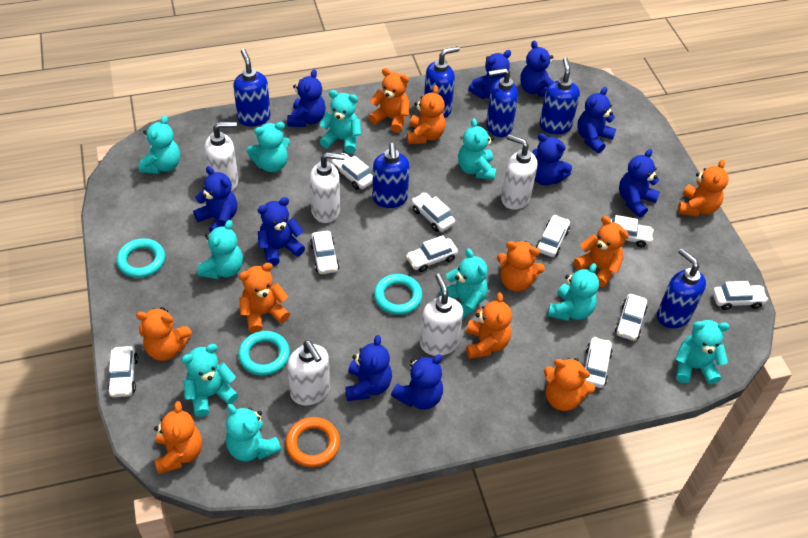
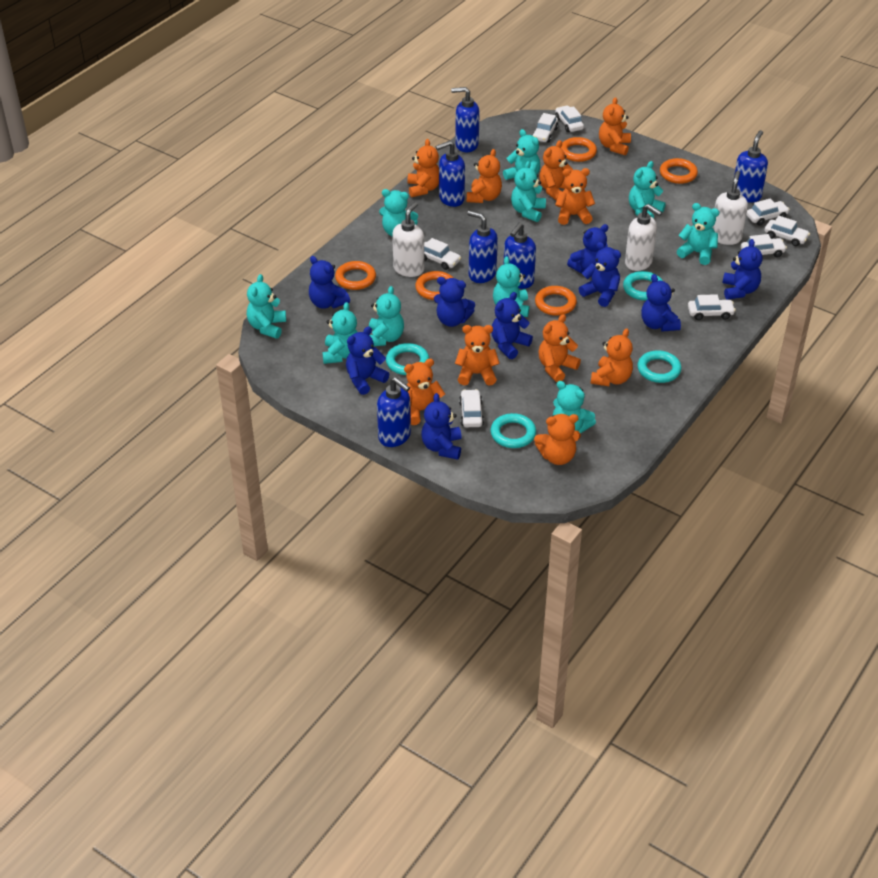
blue teddy bear: 10 -> 9
orange ring: 1 -> 5
turquoise ring: 3 -> 4
white car: 10 -> 8
white soap dispenser: 5 -> 3

